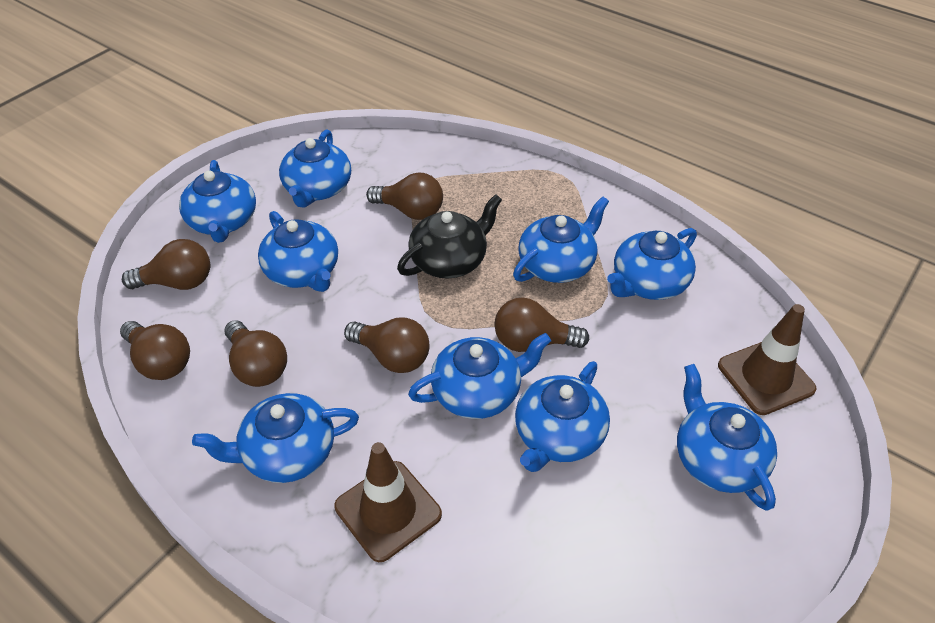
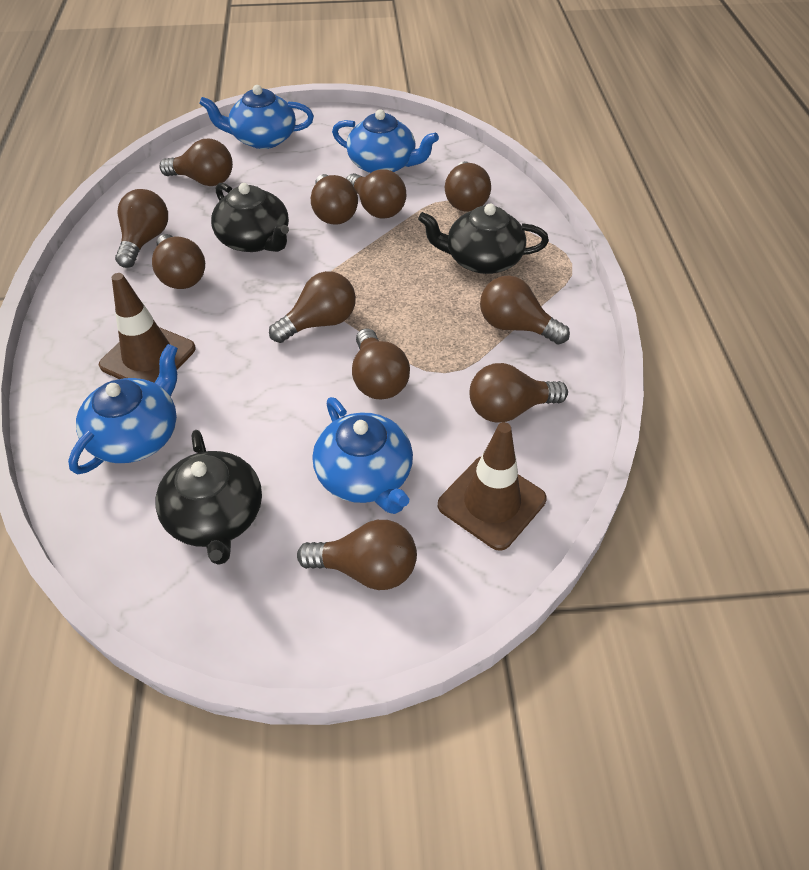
black teapot: 1 -> 3
blue teapot: 9 -> 4
brown light bulb: 6 -> 11

